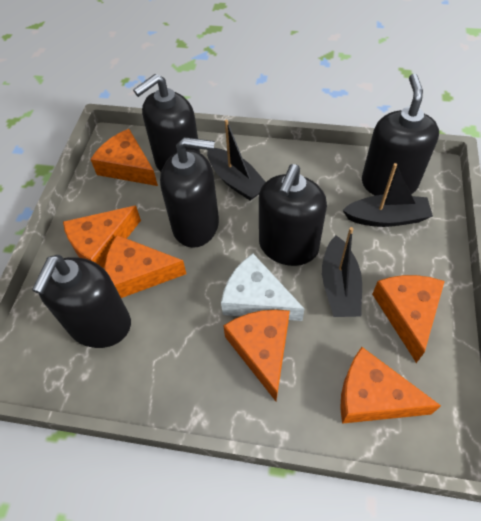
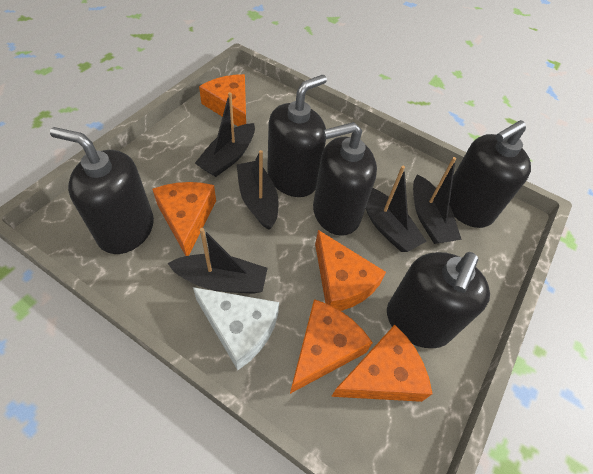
black boat: 3 -> 5
orange cheese: 6 -> 5

